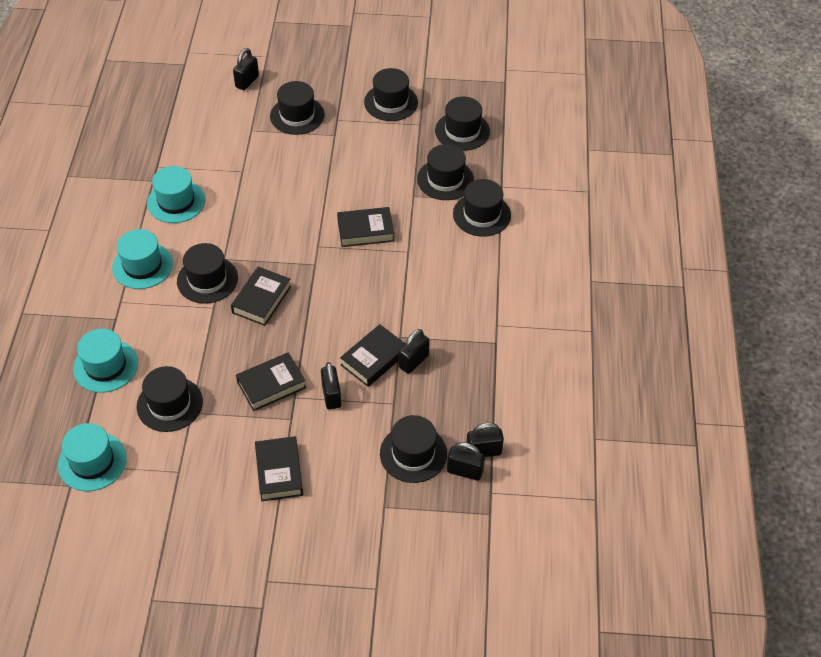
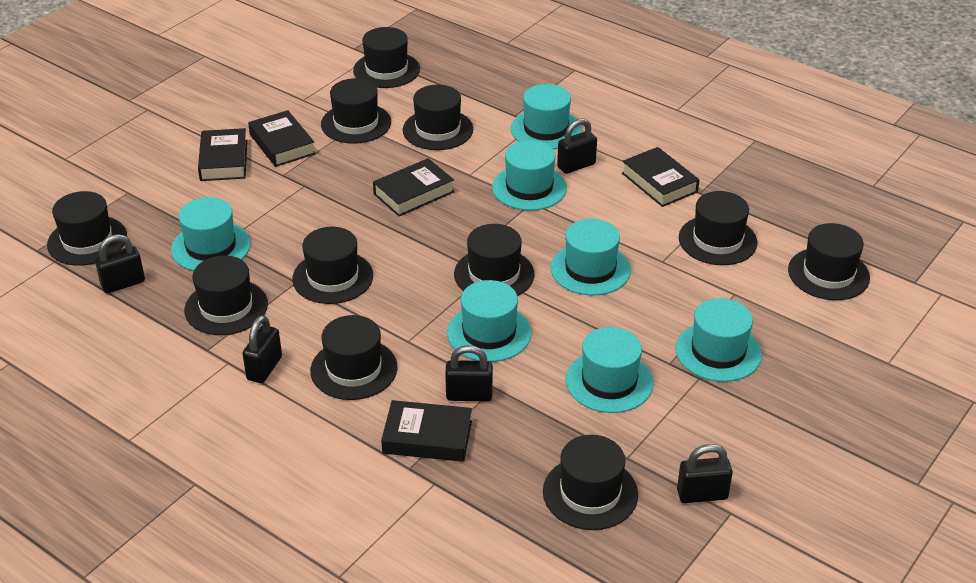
black hat: 8 -> 11
turquoise hat: 4 -> 7

